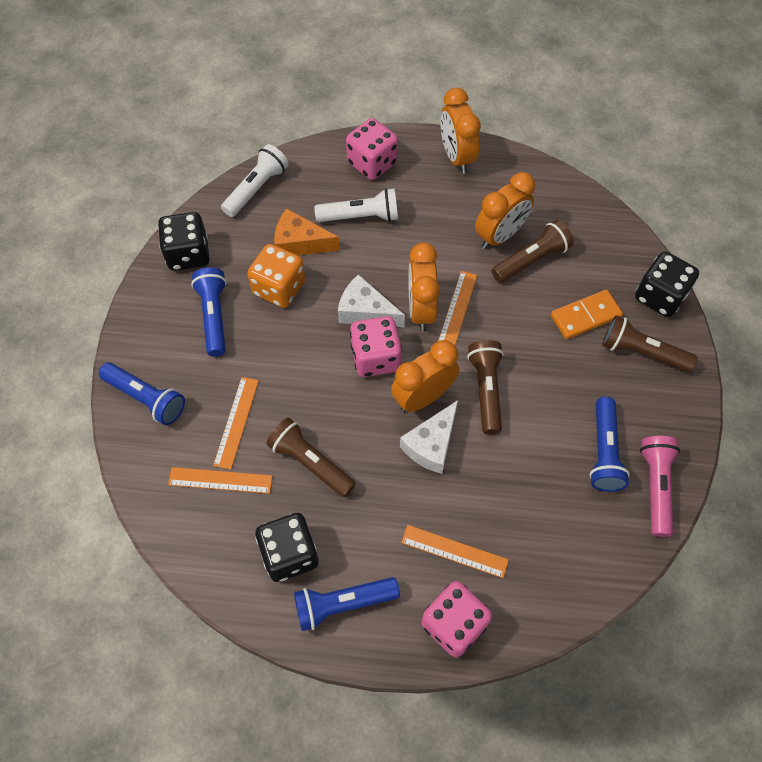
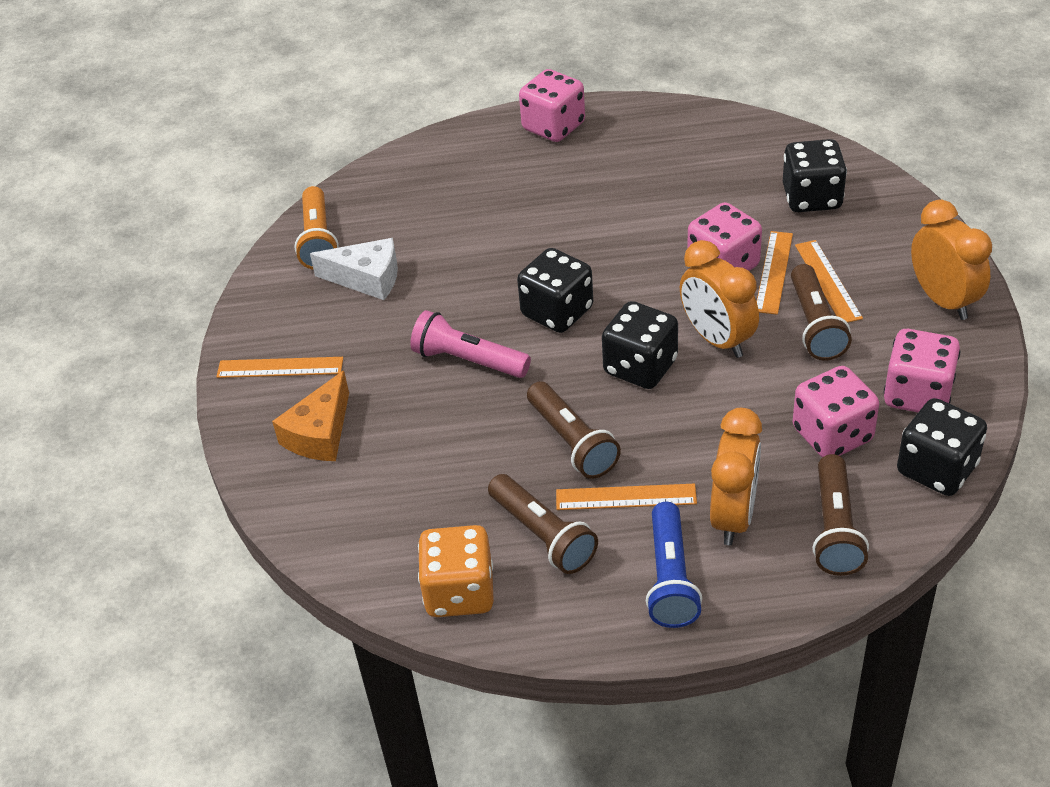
black dice: 3 -> 4
blue flashlight: 4 -> 1
orange clock: 4 -> 3
orange domino: 1 -> 0
orange flashlight: 0 -> 1
pink dice: 3 -> 4
white cheese: 2 -> 1
white flashlight: 2 -> 0

